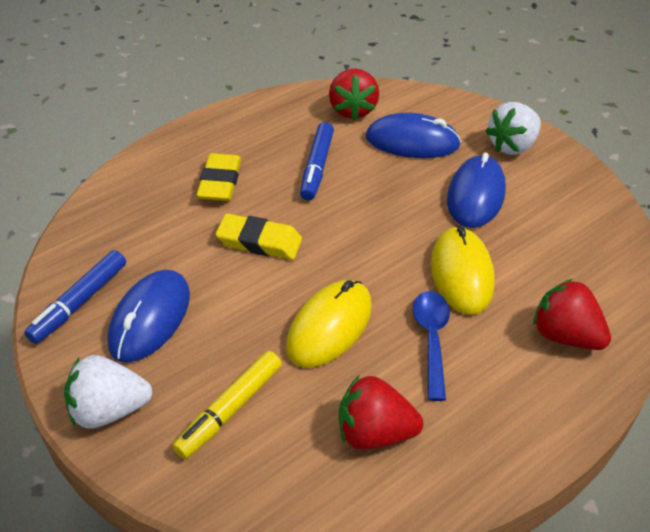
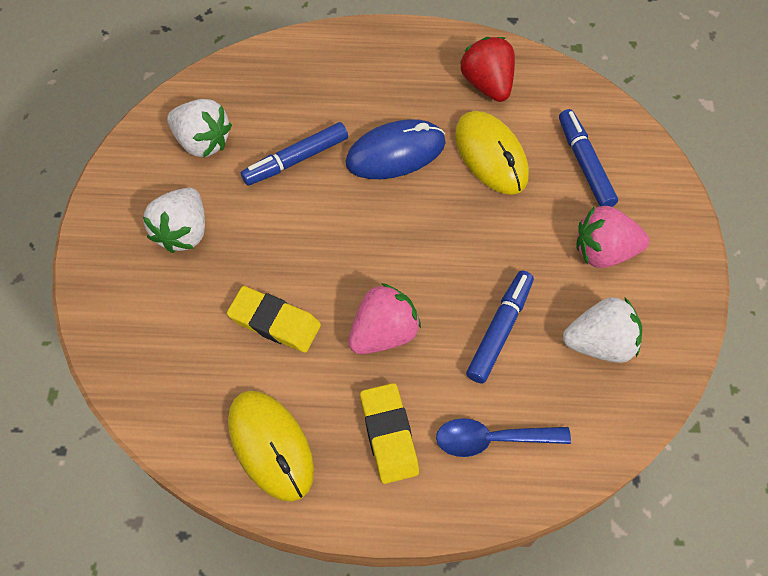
blue marker: 2 -> 3
blue mouse: 3 -> 1
pink strawberry: 0 -> 2
red strawberry: 3 -> 1
white strawberry: 2 -> 3
yellow marker: 1 -> 0

